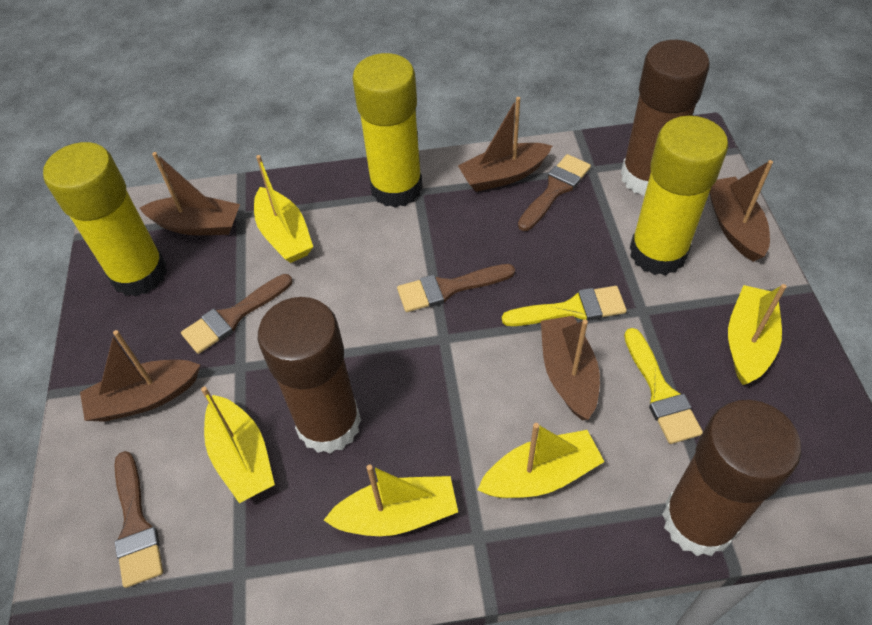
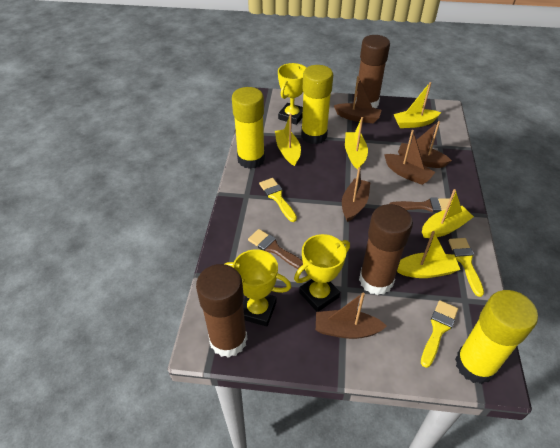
brown brush: 4 -> 2
yellow brush: 2 -> 3
yellow trophy: 0 -> 3

